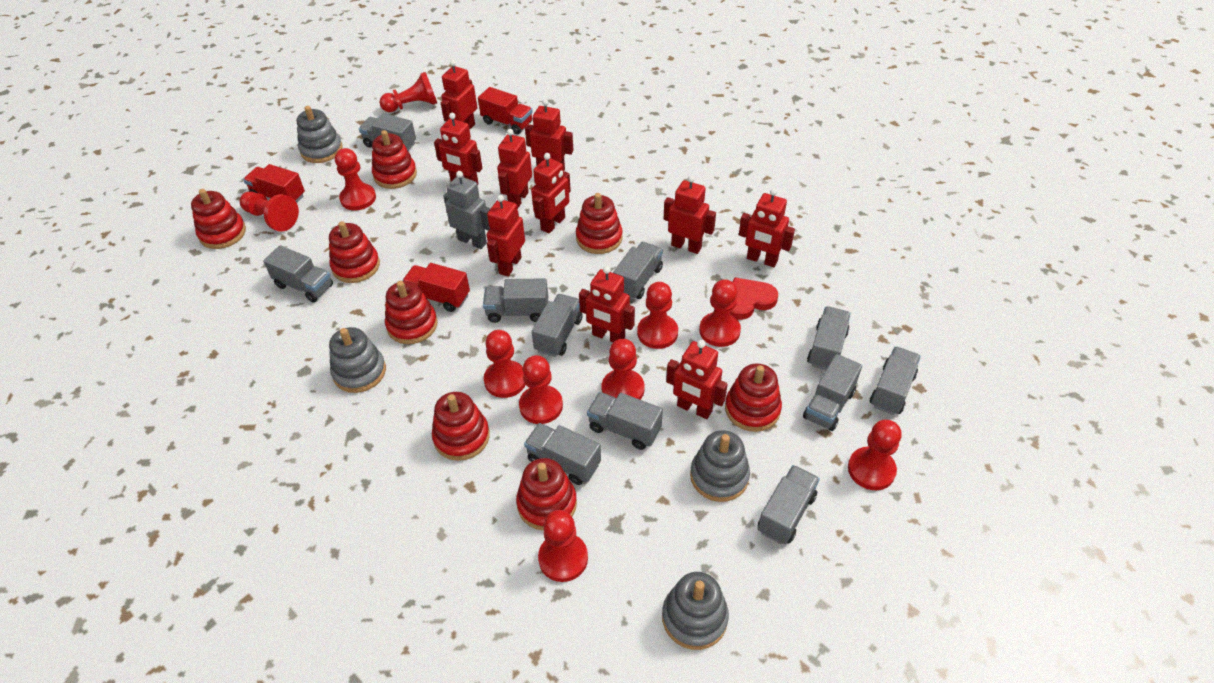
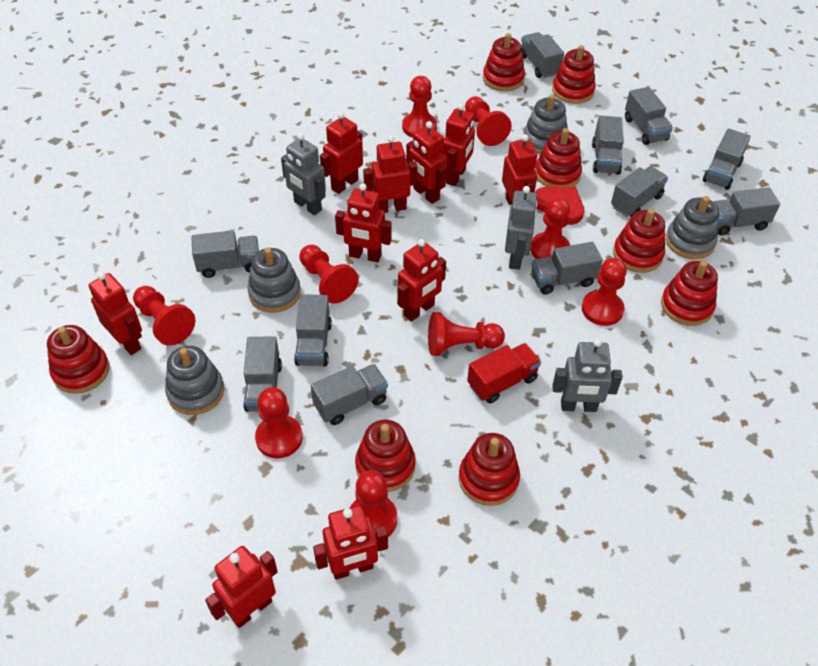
grey robot: 1 -> 3
red pawn: 10 -> 9
red truck: 3 -> 1

